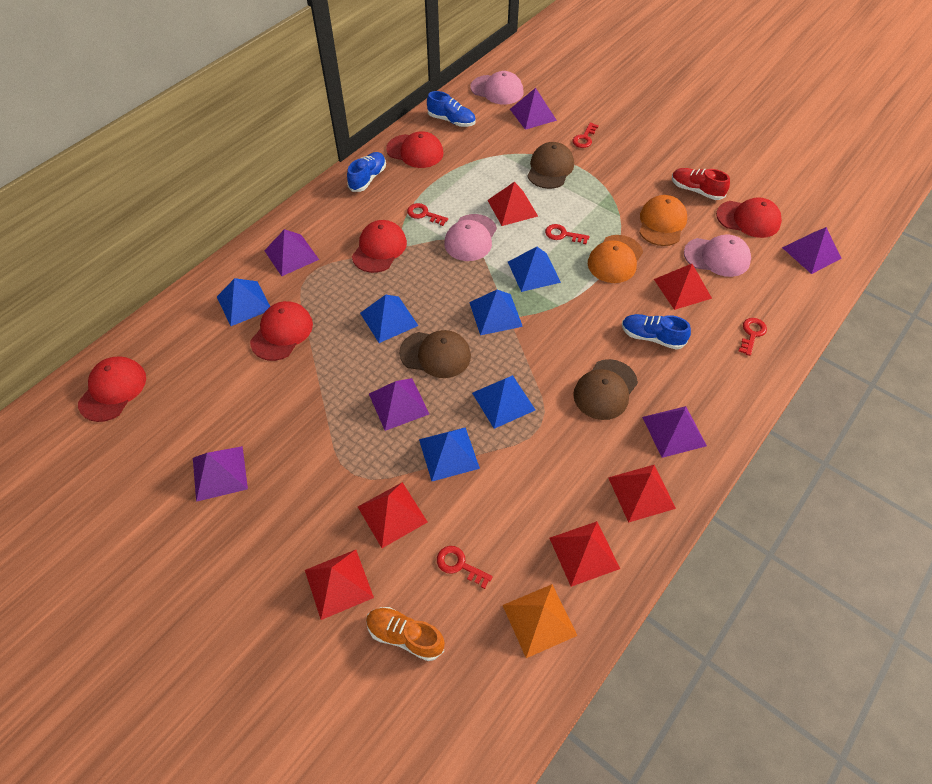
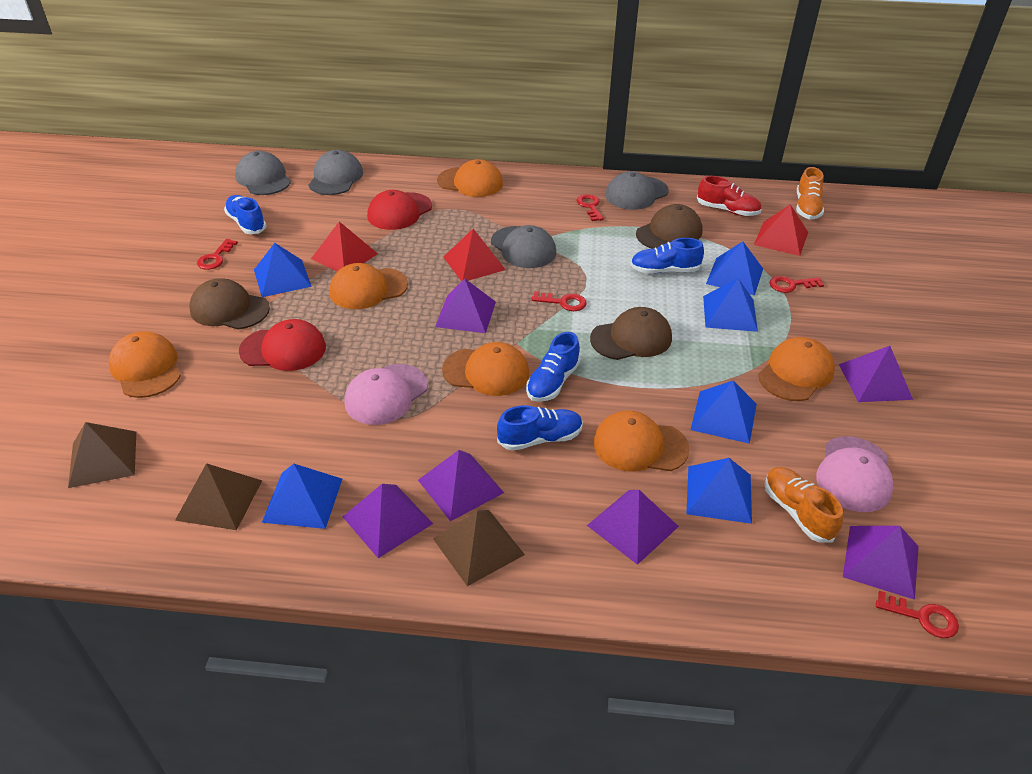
blue shoe: 3 -> 4
brown pyramid: 0 -> 3
grey cap: 0 -> 4
orange cap: 2 -> 6
orange pyramid: 1 -> 0
orange shoe: 1 -> 2
pink cap: 3 -> 2
red cap: 5 -> 2
red pyramid: 6 -> 3

